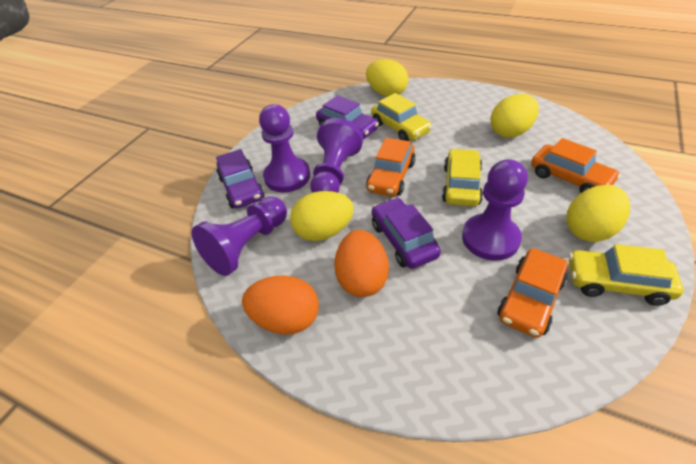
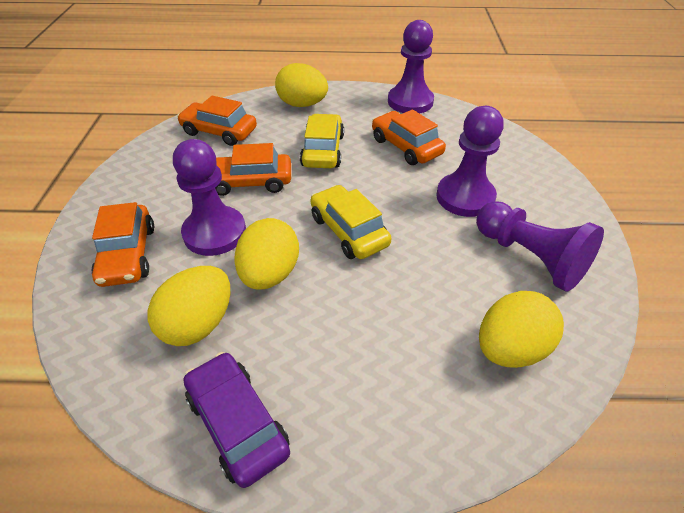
orange car: 3 -> 4
orange egg: 2 -> 0
purple car: 3 -> 1
yellow car: 3 -> 2

